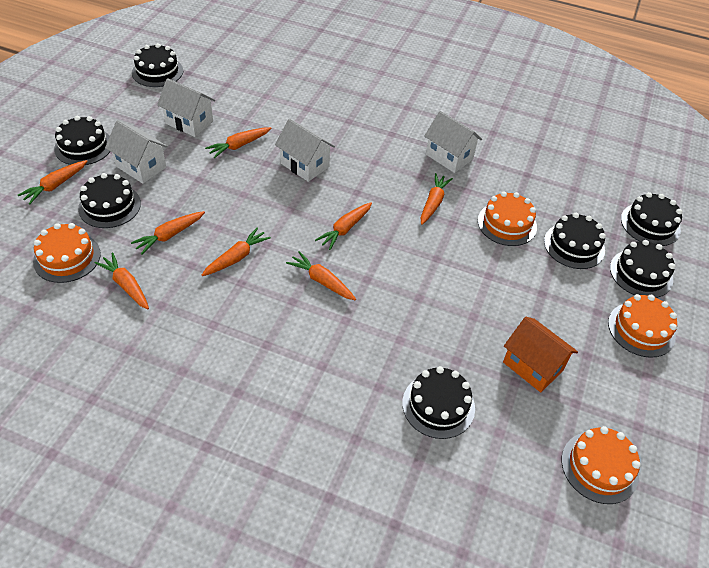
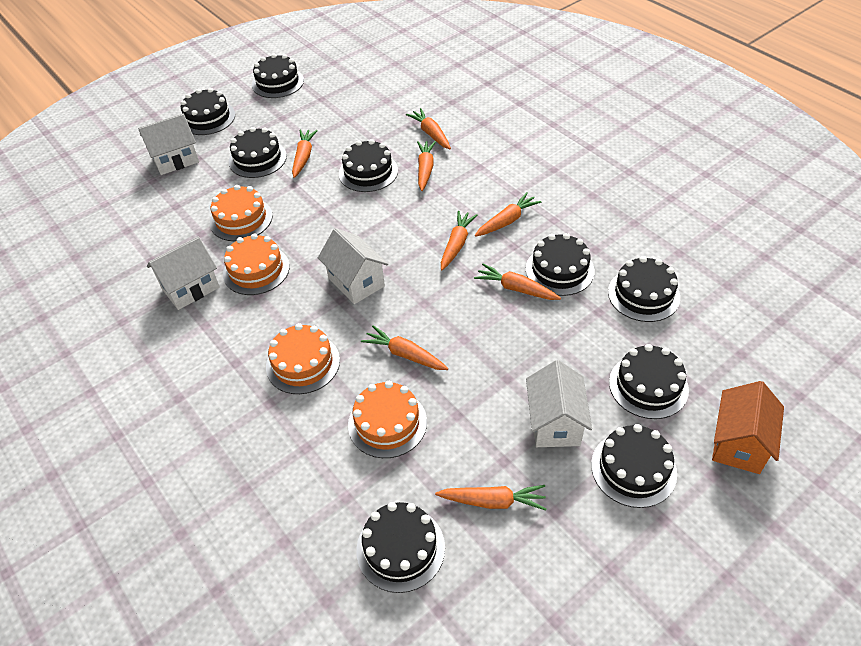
black cake: 7 -> 9

